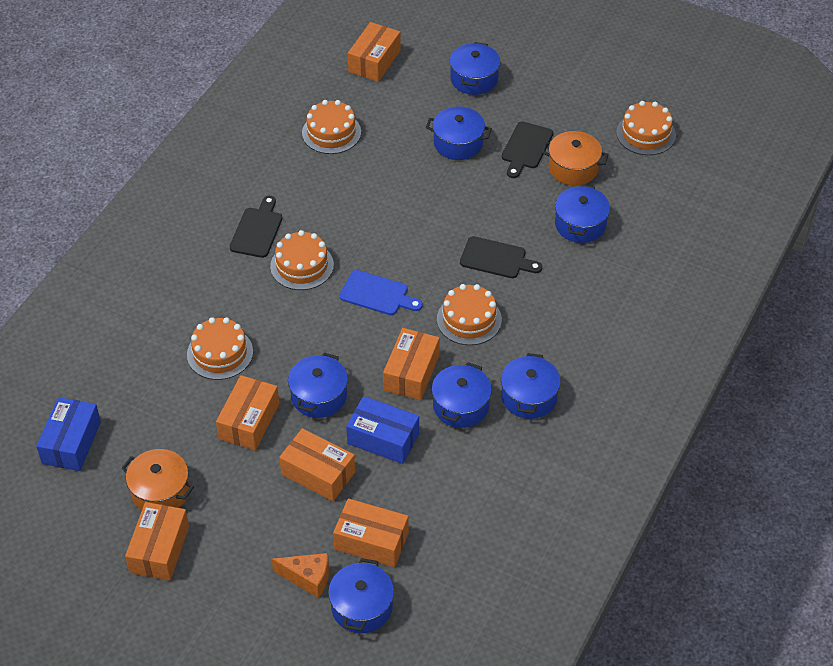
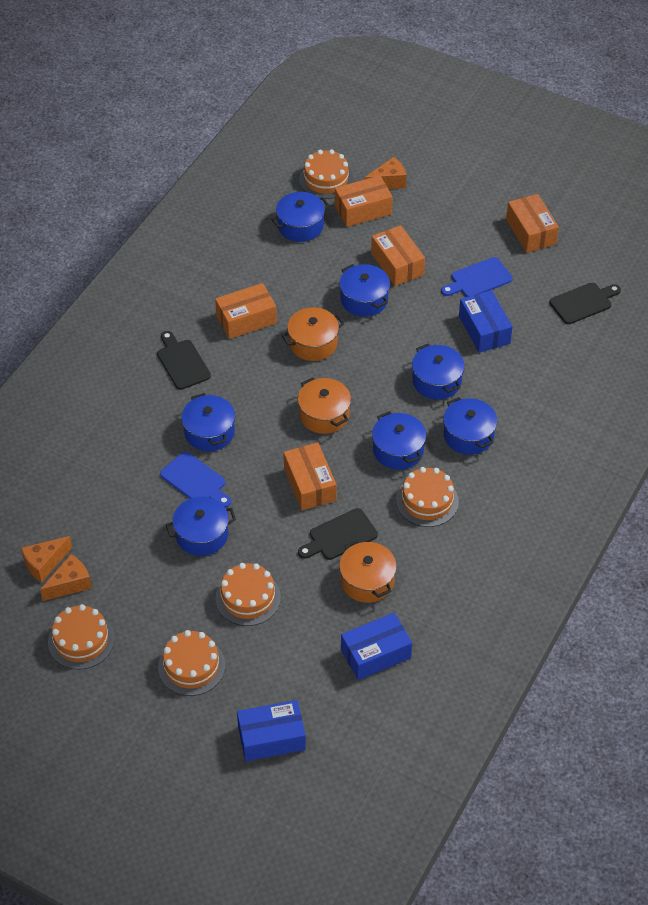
blue box: 2 -> 3
blue cutting board: 1 -> 2
orange box: 6 -> 5
orange cheese: 1 -> 3
orange pot: 2 -> 3

